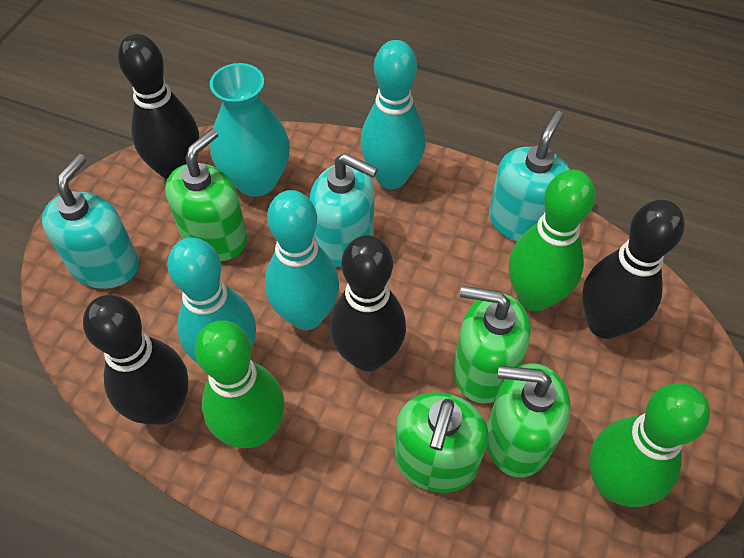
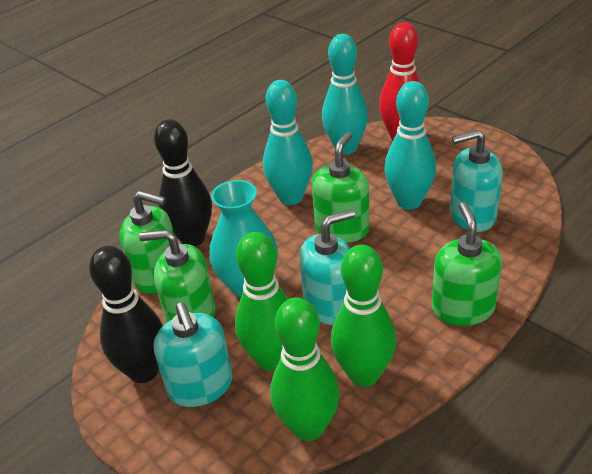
black bowling pin: 4 -> 2
red bowling pin: 0 -> 1

